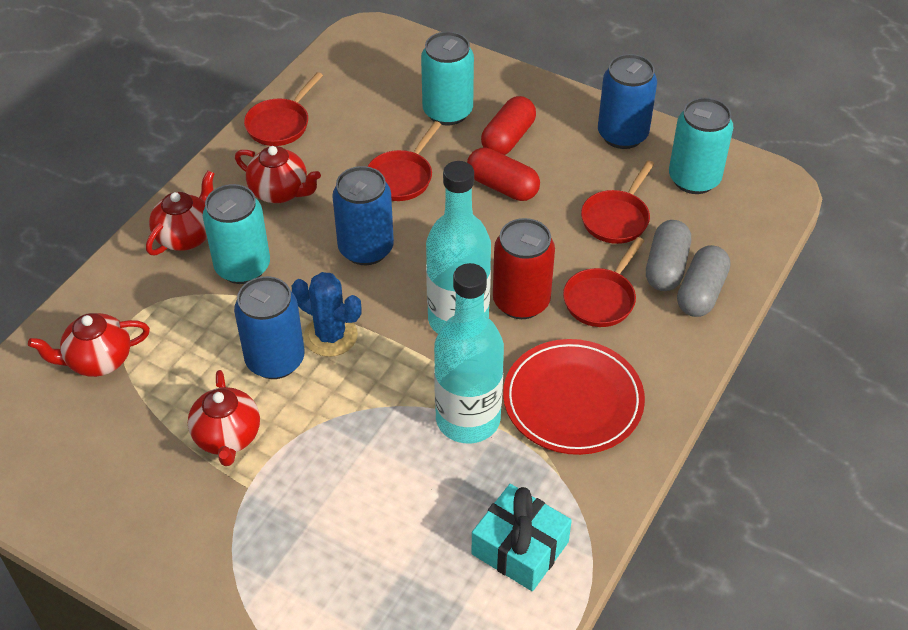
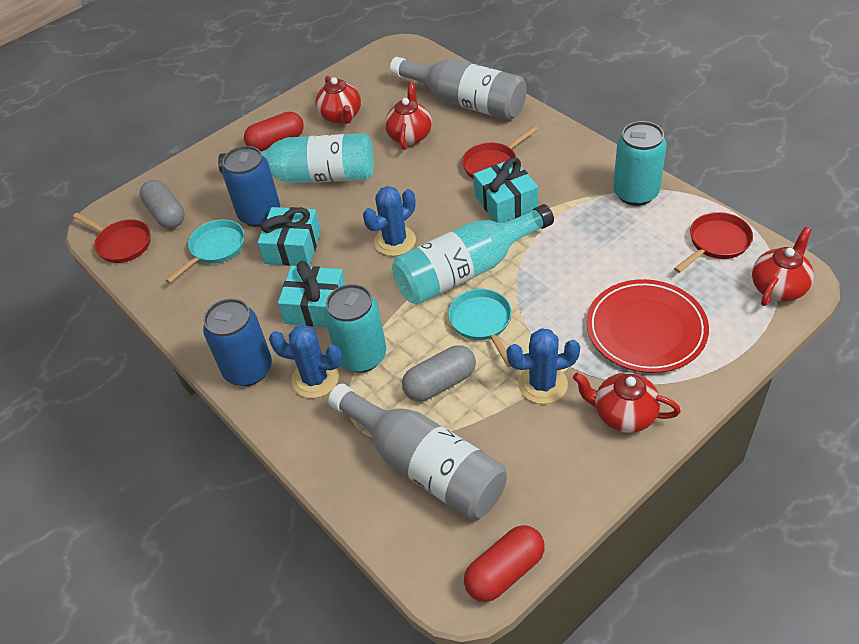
blue cactus: 1 -> 3
blue can: 3 -> 2
grey bottle: 0 -> 2
red can: 1 -> 0
red pan: 4 -> 3
turquoise can: 3 -> 2
turquoise gift: 1 -> 3
turquoise pan: 0 -> 2

